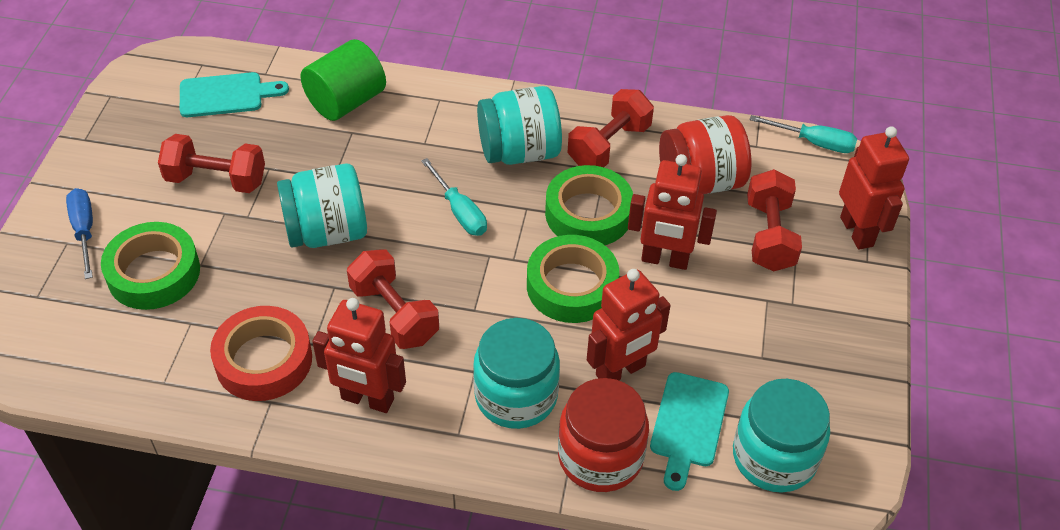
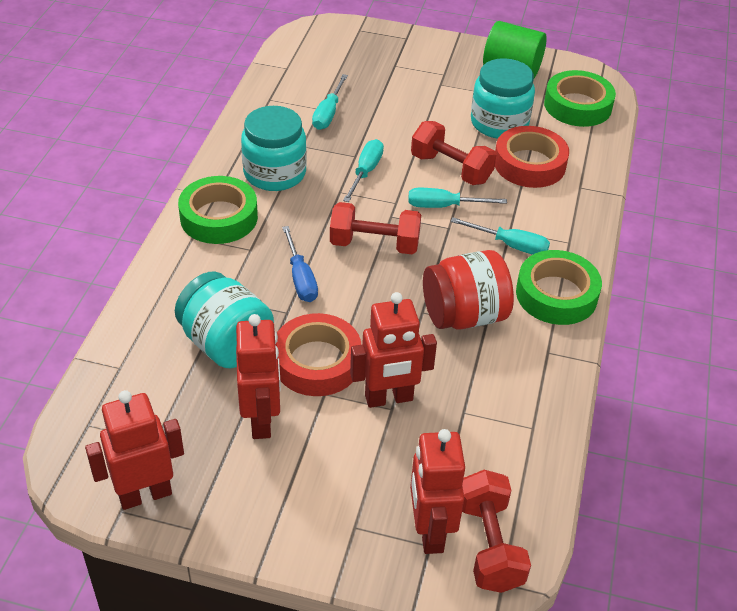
red dumbbell: 4 -> 3
red jar: 2 -> 1
red tape: 1 -> 2
turquoise cutting board: 2 -> 0
turquoise jar: 4 -> 3
turquoise screwdriver: 2 -> 4

